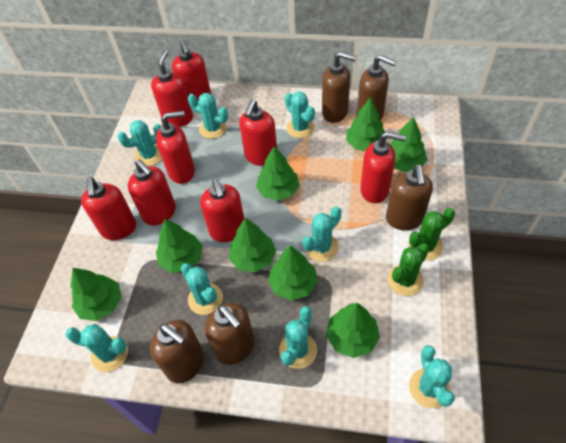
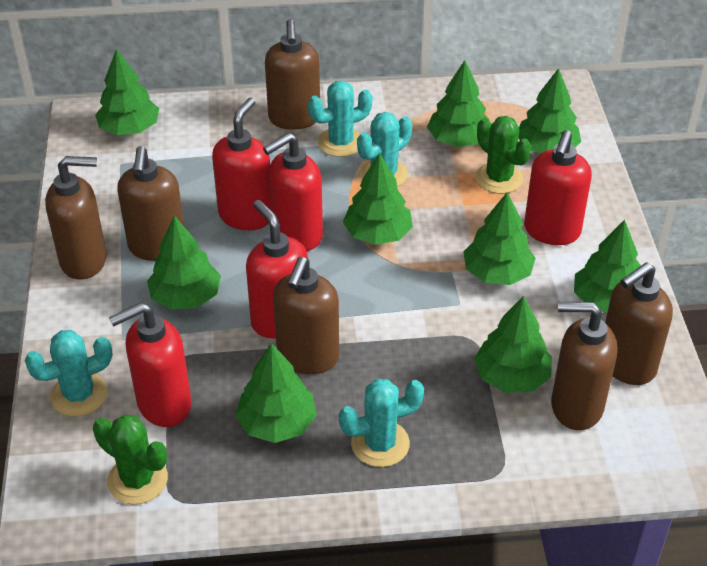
brown soap dispenser: 5 -> 6
green tree: 8 -> 9
red soap dispenser: 8 -> 5
turquoise cactus: 8 -> 4

